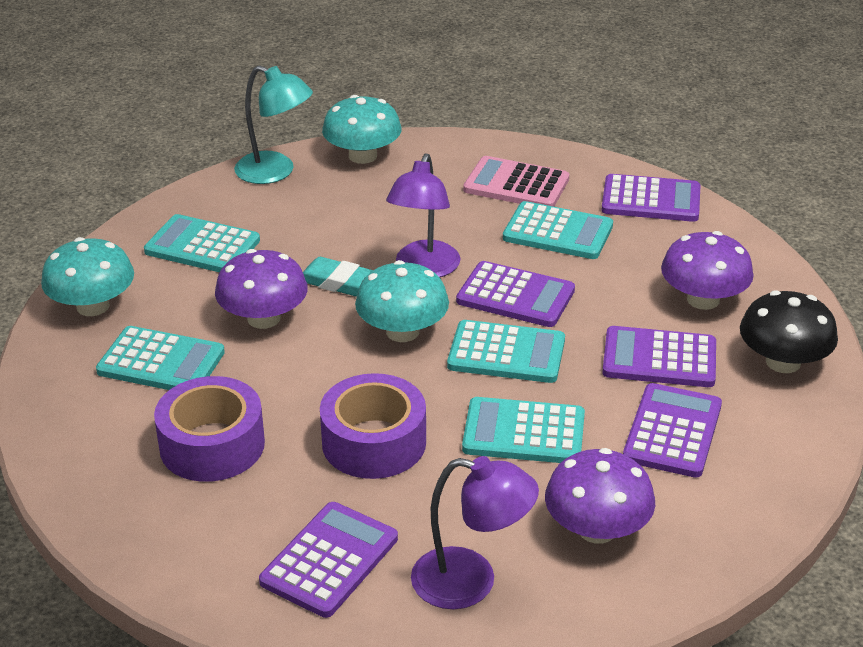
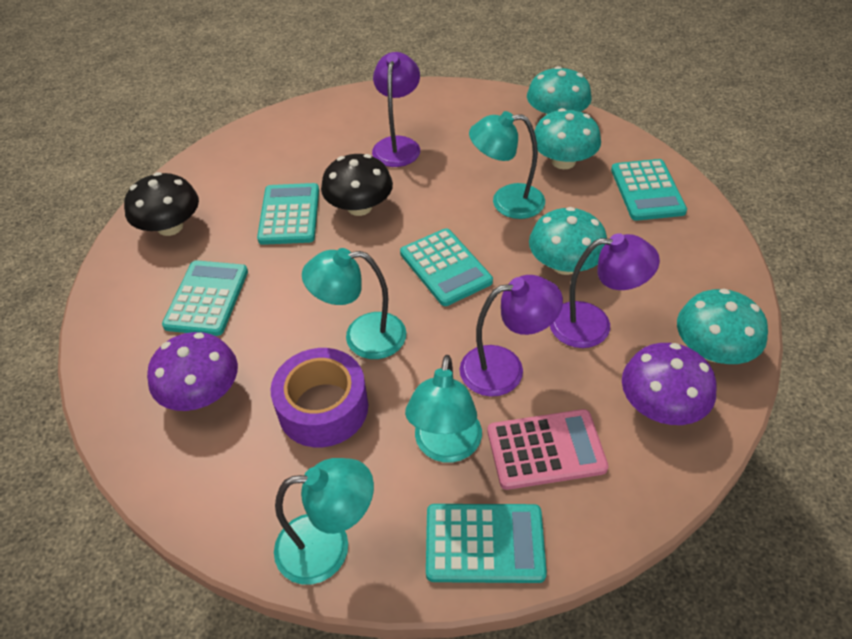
black mushroom: 1 -> 2
purple calculator: 5 -> 0
purple lamp: 2 -> 3
purple mushroom: 3 -> 2
purple tape: 2 -> 1
turquoise eraser: 1 -> 0
turquoise lamp: 1 -> 4
turquoise mushroom: 3 -> 4

